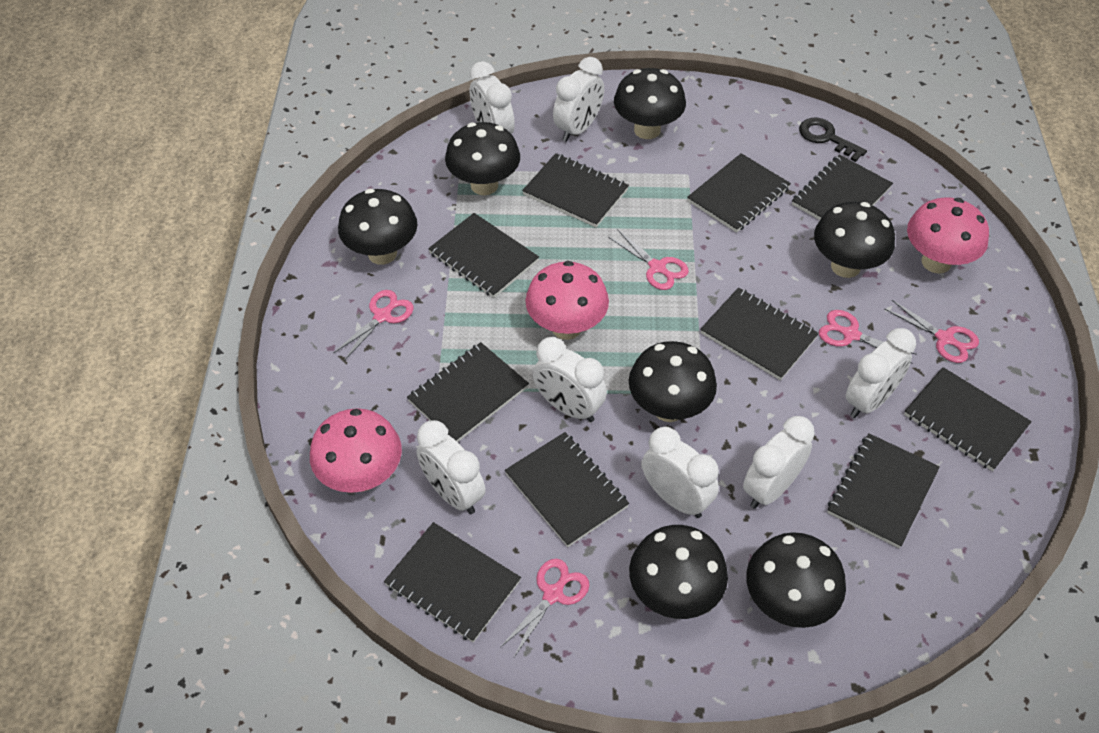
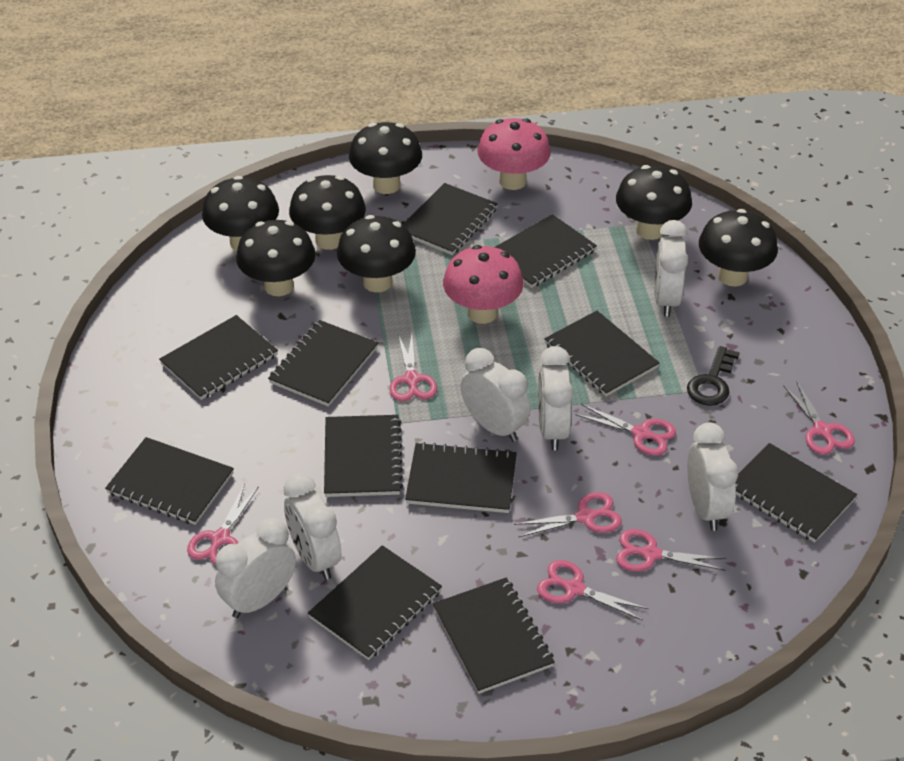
black notebook: 10 -> 11
pink mushroom: 3 -> 2
pink scissors: 5 -> 7
white clock: 7 -> 6

